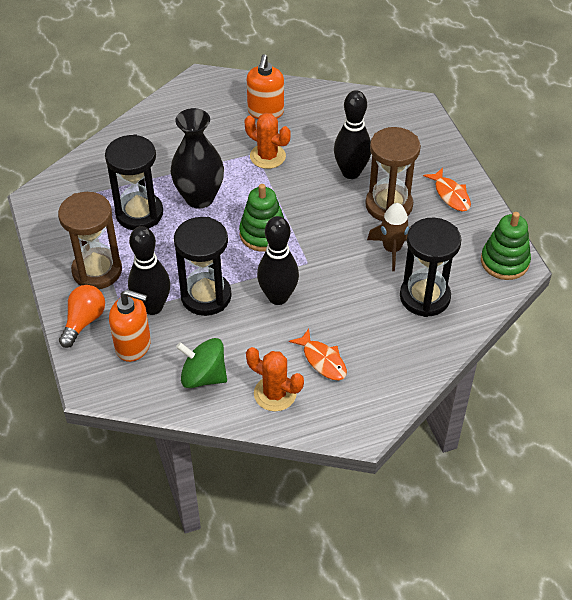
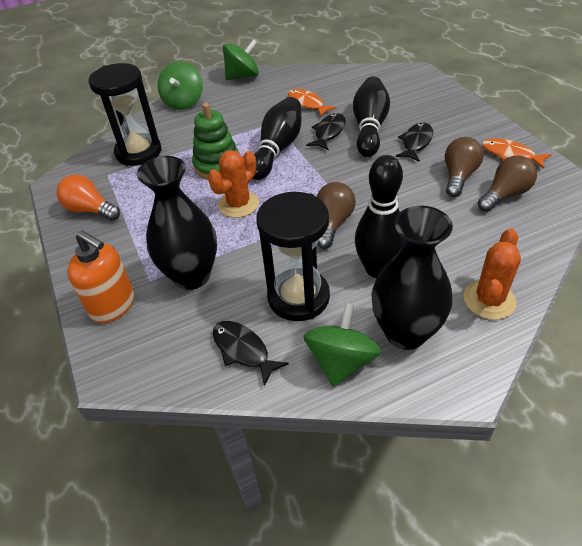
black fish: 0 -> 3
black hourglass: 3 -> 2
black vase: 1 -> 2
brown hourglass: 2 -> 0
brown light bulb: 0 -> 3
brown rocket: 1 -> 0
green spinning top: 1 -> 3
green stacking toy: 2 -> 1
orange soap dispenser: 2 -> 1

